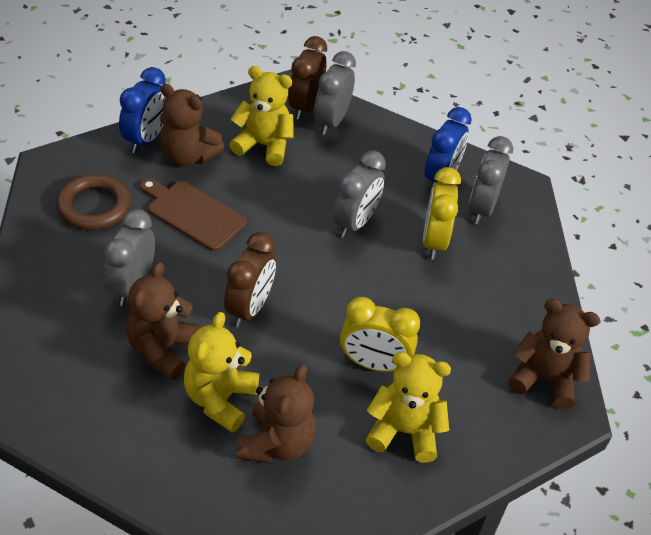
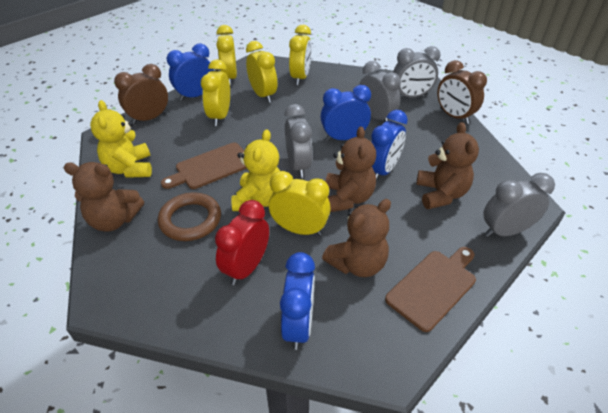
blue clock: 2 -> 4
brown cutting board: 1 -> 2
red clock: 0 -> 1
yellow clock: 2 -> 5
yellow teddy bear: 3 -> 2

